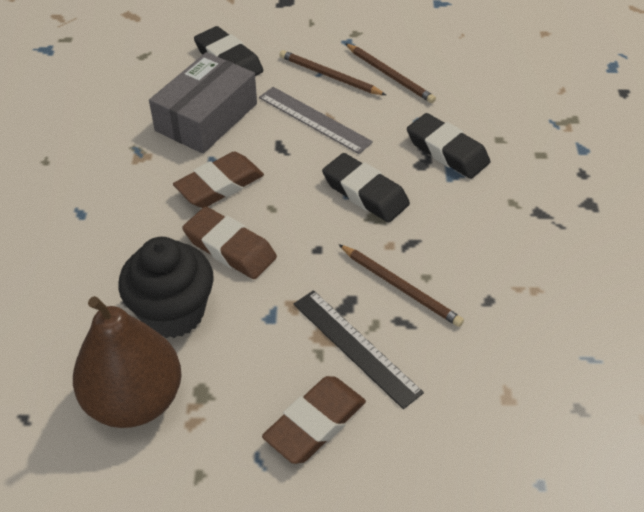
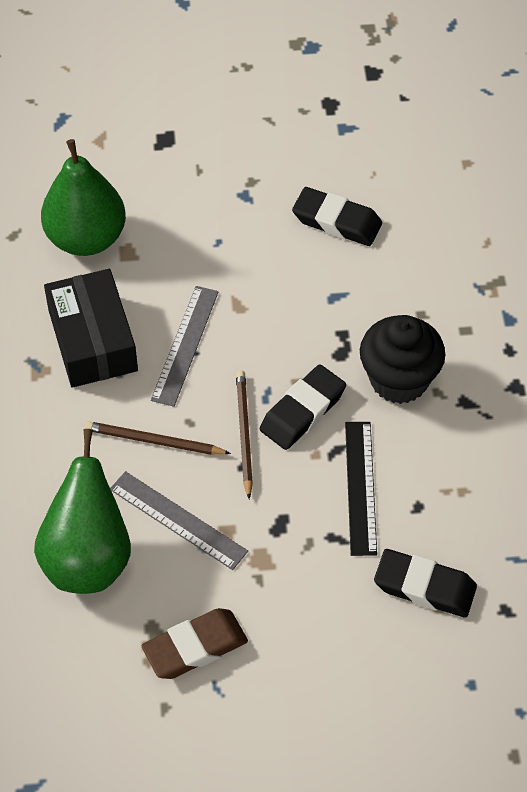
black box: 0 -> 1
brown eraser: 3 -> 1
brown pear: 1 -> 0
brown pencil: 3 -> 2
green pear: 0 -> 2
grey box: 1 -> 0
grey ruler: 1 -> 2

